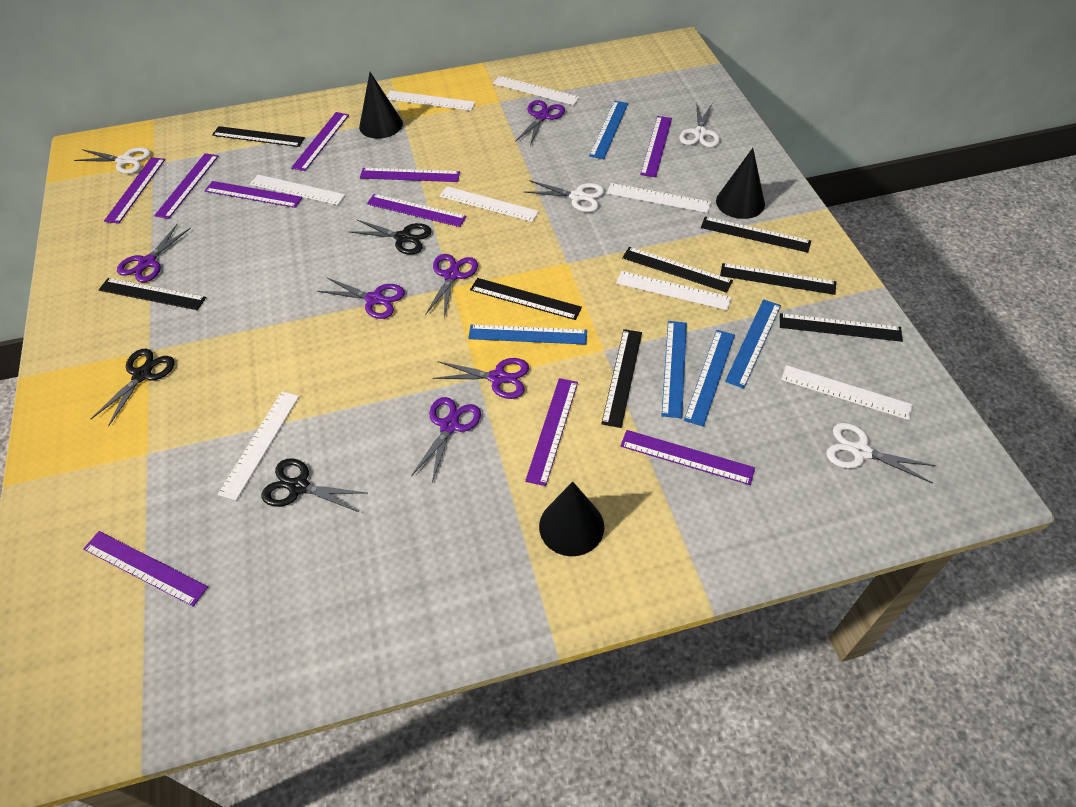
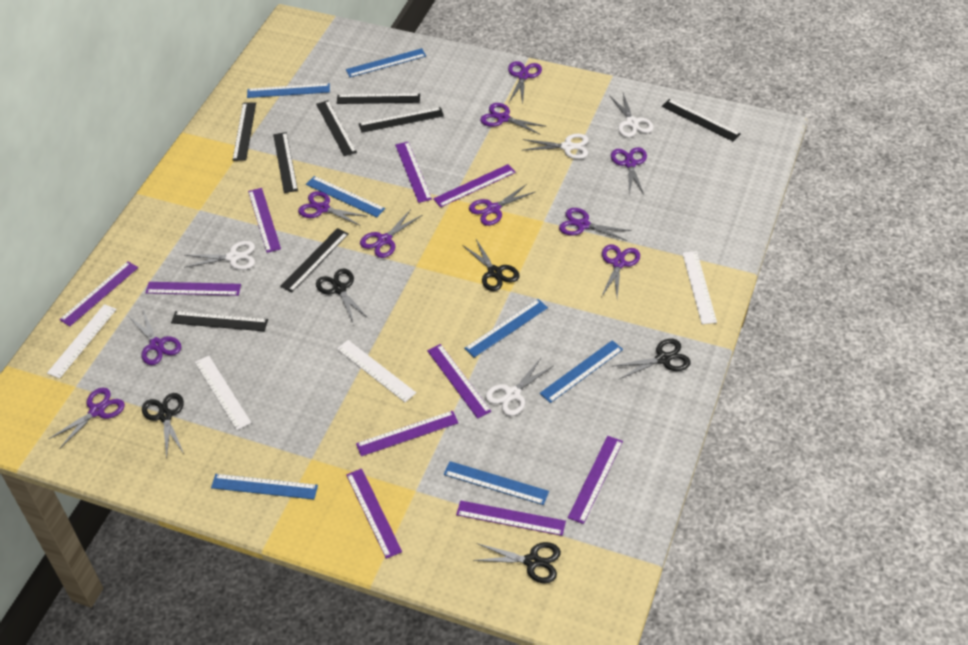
black cone: 3 -> 0
black scissors: 3 -> 5
blue ruler: 5 -> 7
purple scissors: 6 -> 10
white ruler: 8 -> 4

